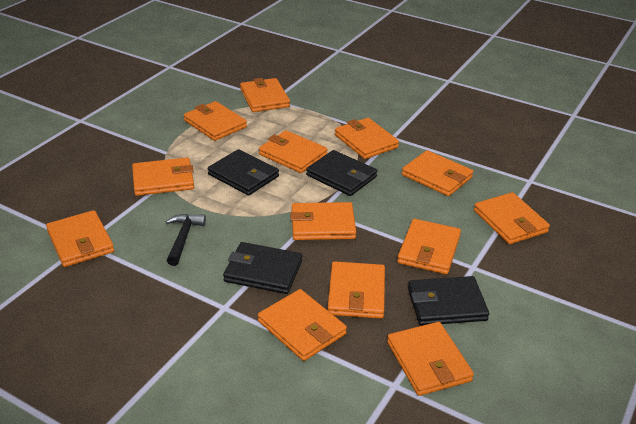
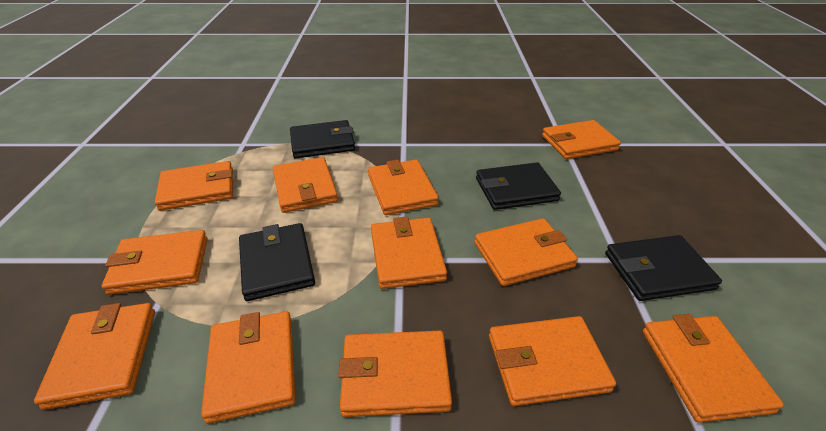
black hammer: 1 -> 0
orange wallet: 13 -> 12

